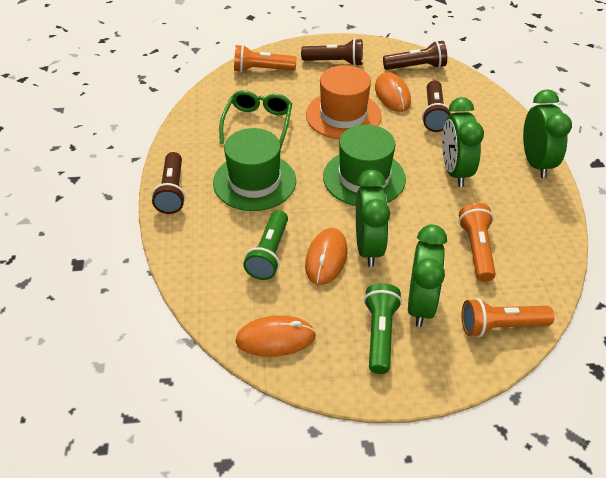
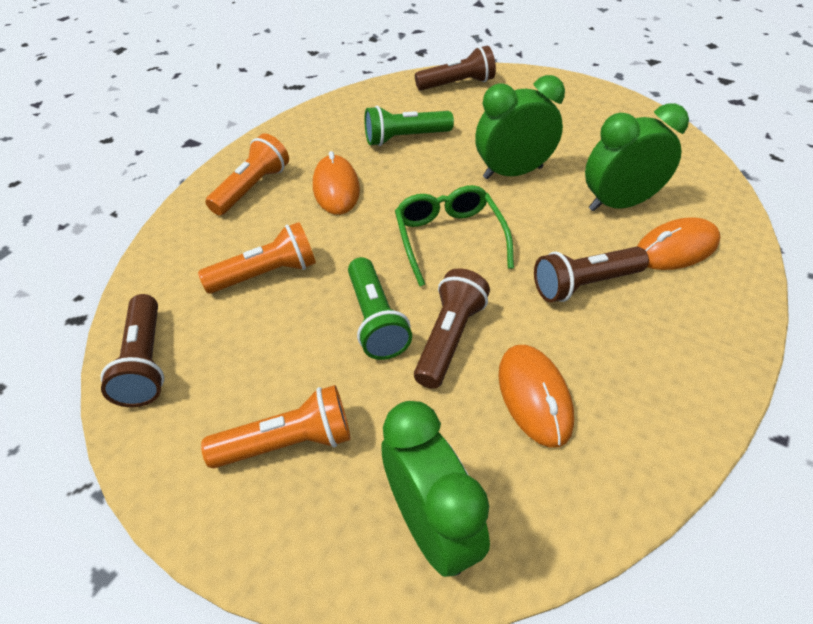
green clock: 4 -> 3
green hat: 2 -> 0
orange hat: 1 -> 0

